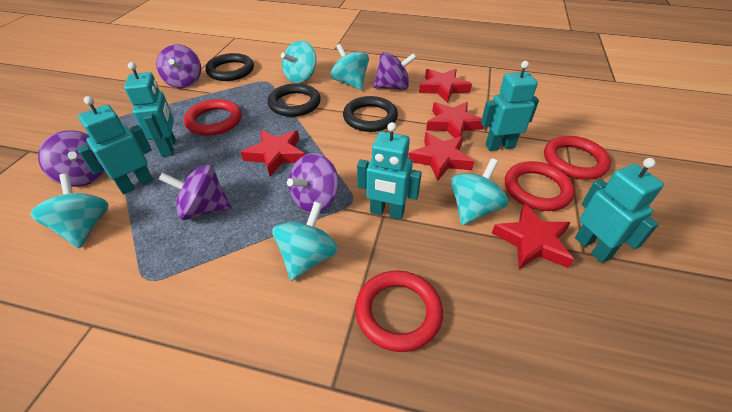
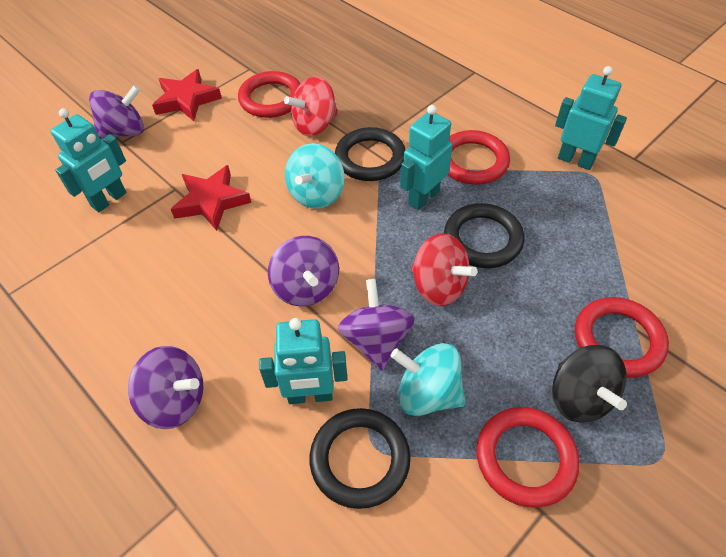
black spinning top: 0 -> 1
purple spinning top: 5 -> 4
red spinning top: 0 -> 2
red star: 5 -> 2
turquoise robot: 5 -> 4
turquoise spinning top: 5 -> 2

